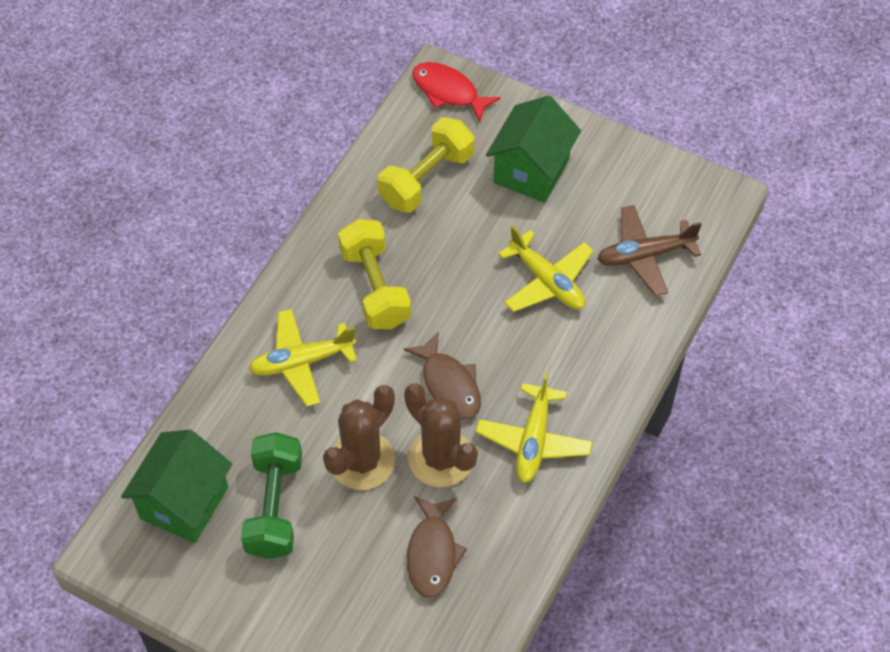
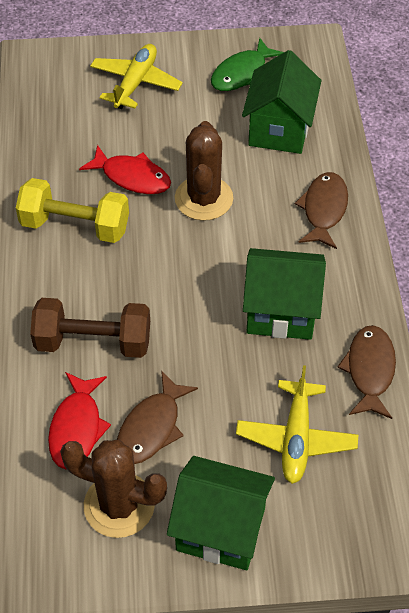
brown dumbbell: 0 -> 1
brown fish: 2 -> 3
brown plane: 1 -> 0
green dumbbell: 1 -> 0
green fish: 0 -> 1
green house: 2 -> 3
red fish: 1 -> 2
yellow dumbbell: 2 -> 1
yellow plane: 3 -> 2

